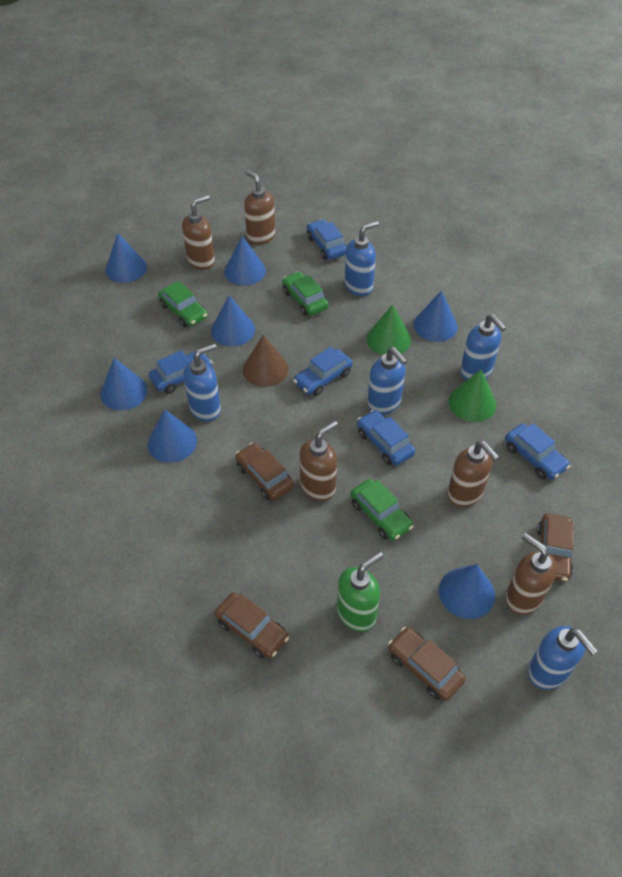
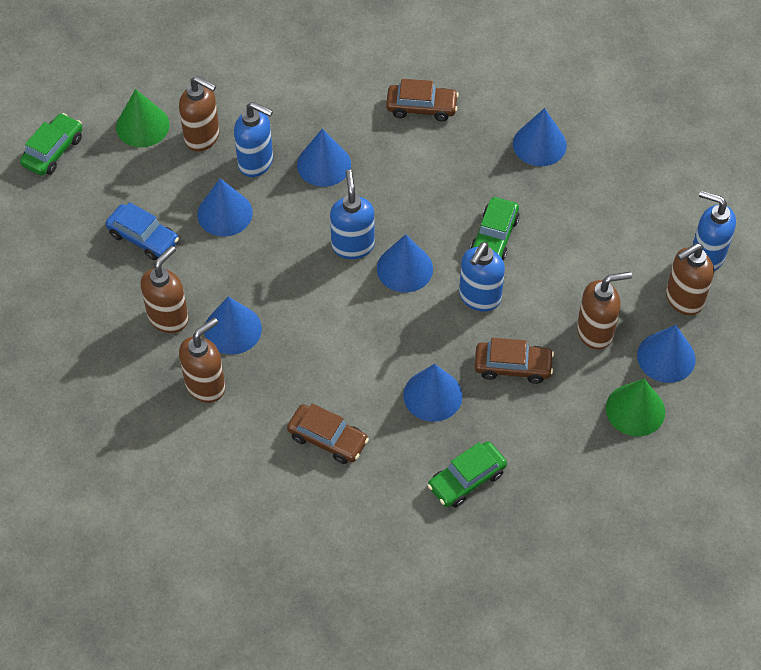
blue car: 5 -> 1
blue soap dispenser: 5 -> 4
brown car: 4 -> 3
brown cone: 1 -> 0
green soap dispenser: 1 -> 0

